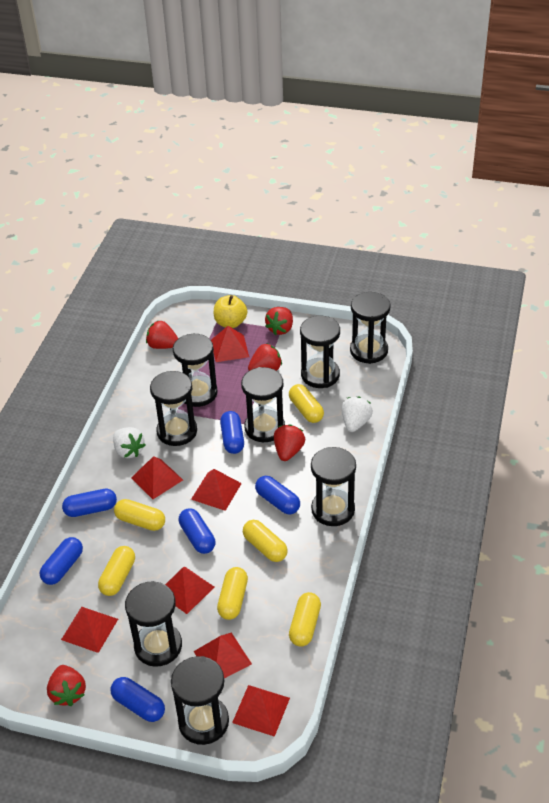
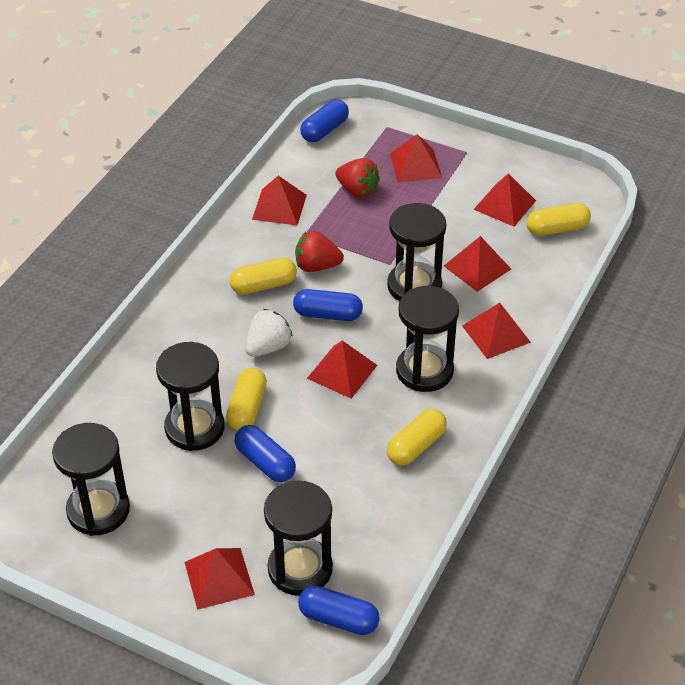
black hourglass: 8 -> 5
blue capsule: 6 -> 4
red strawberry: 5 -> 2
white strawberry: 2 -> 1
yellow apple: 1 -> 0
yellow capsule: 6 -> 4

